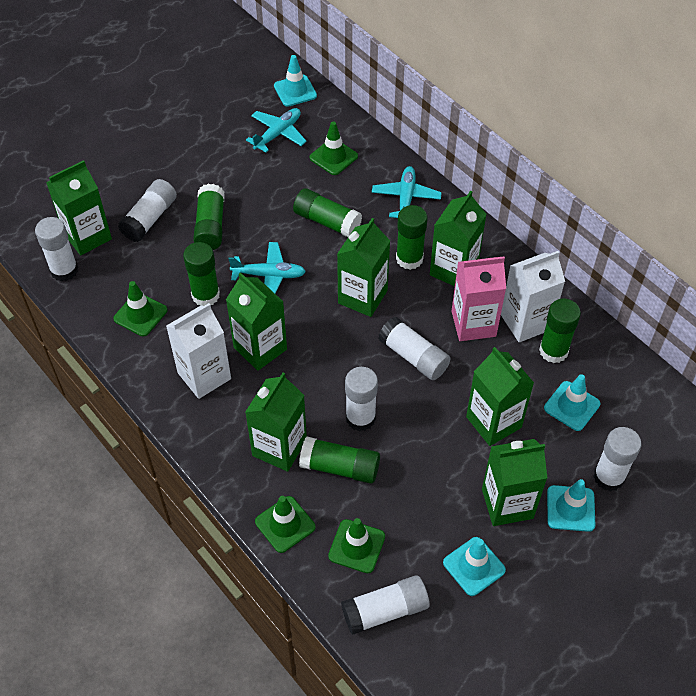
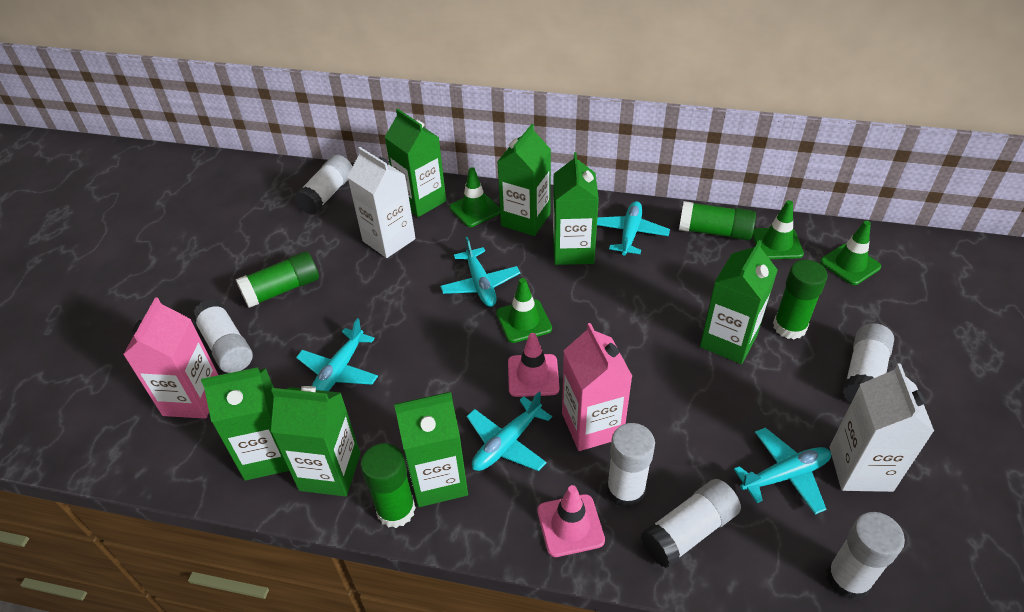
green glue stick: 6 -> 4
pink carton: 1 -> 2
pink traffic cone: 0 -> 2
turquoise plane: 3 -> 5
turquoise traffic cone: 4 -> 0

